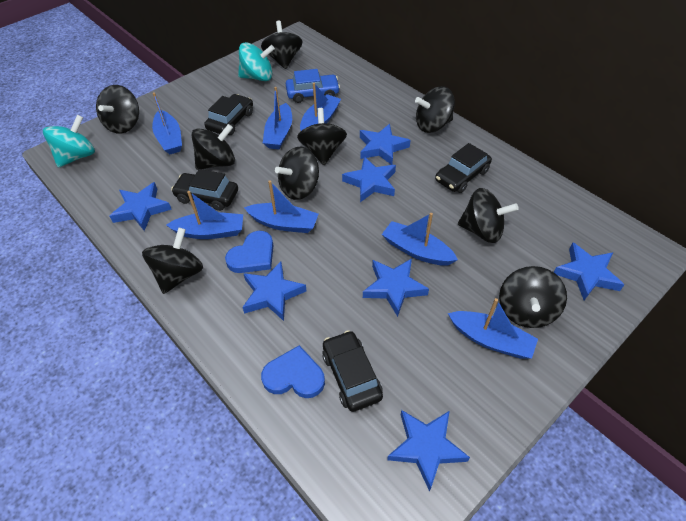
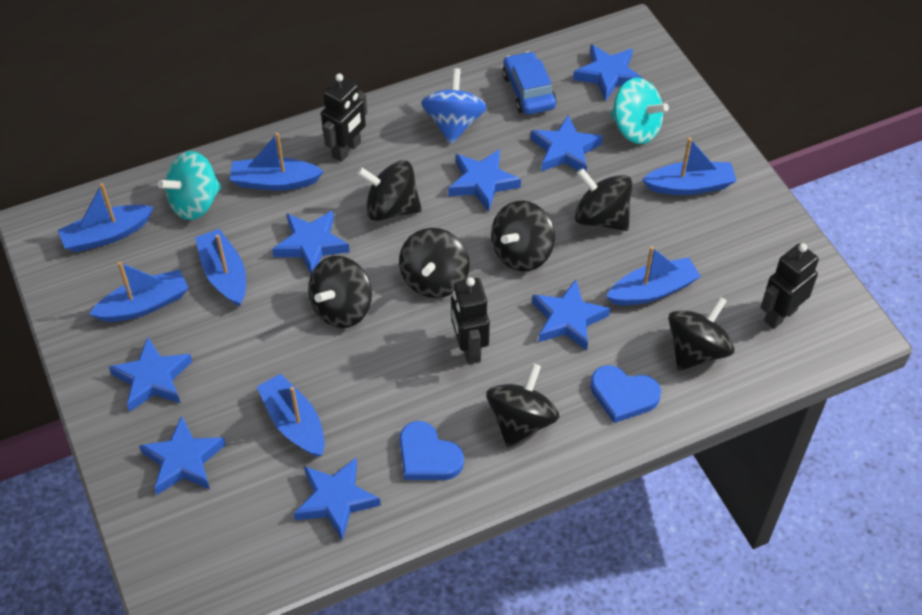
black car: 4 -> 0
black robot: 0 -> 3
black spinning top: 9 -> 7
blue spinning top: 0 -> 1
blue star: 7 -> 8

